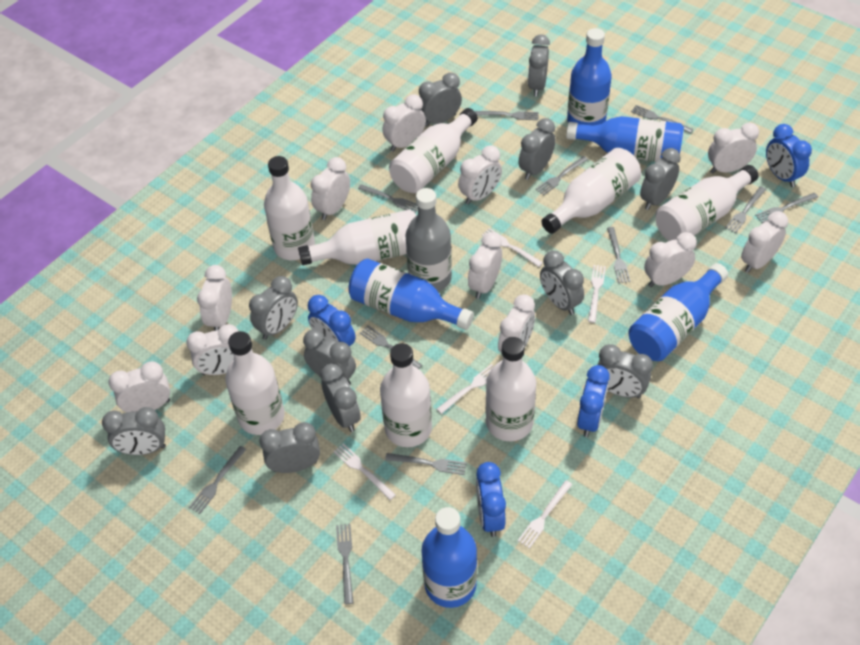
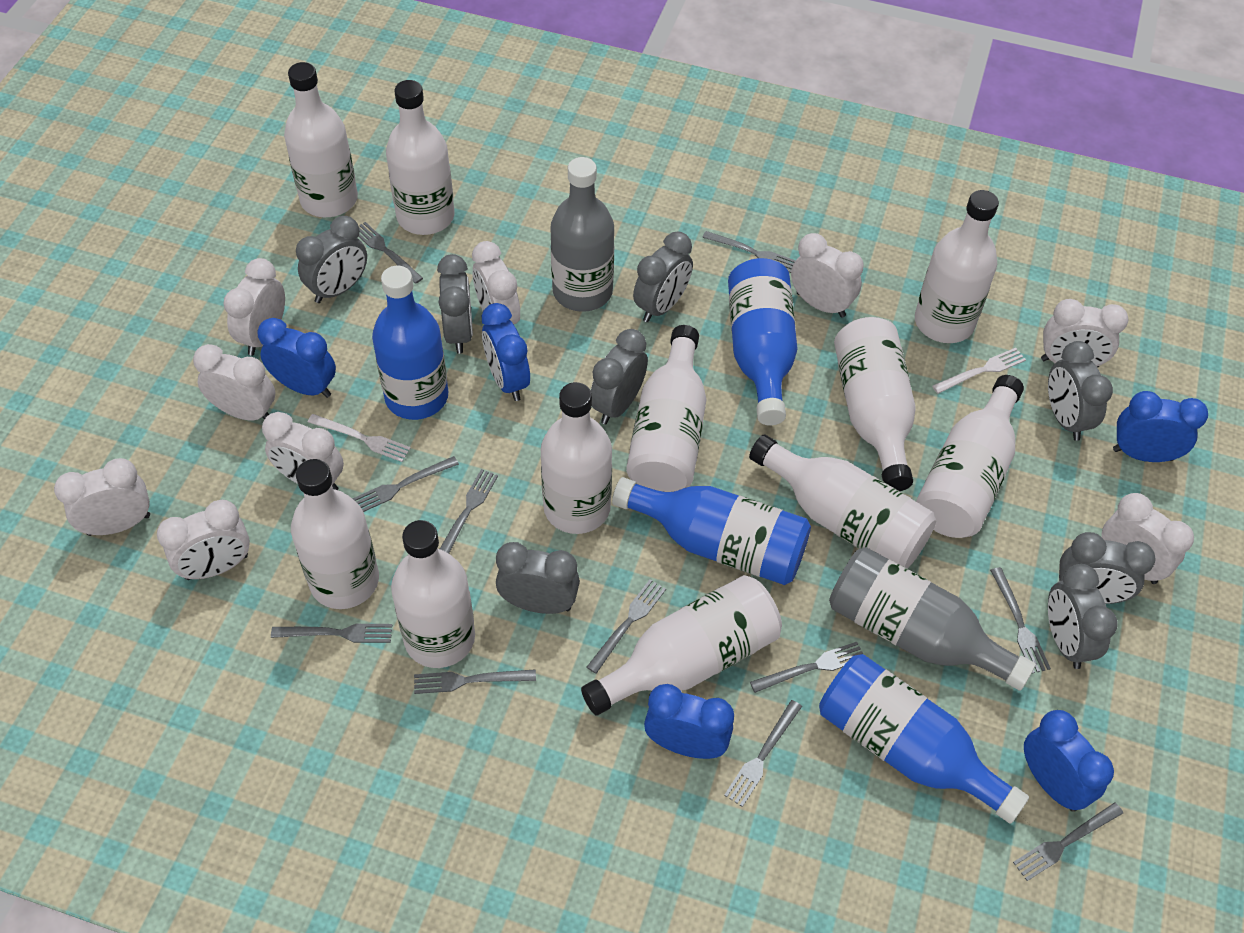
blue bottle: 5 -> 4
blue clock: 4 -> 5
grey bottle: 1 -> 2
grey clock: 11 -> 8
white bottle: 8 -> 11
white clock: 11 -> 9
white fork: 5 -> 2

